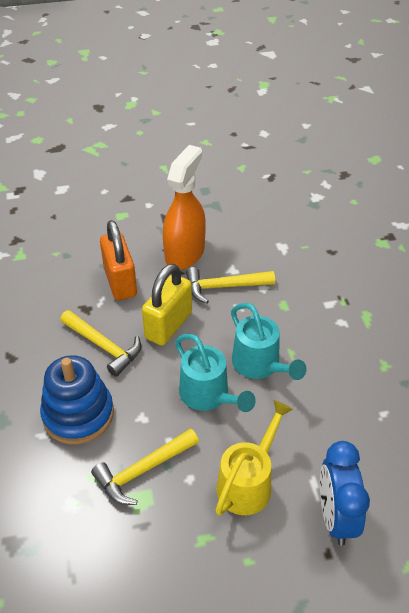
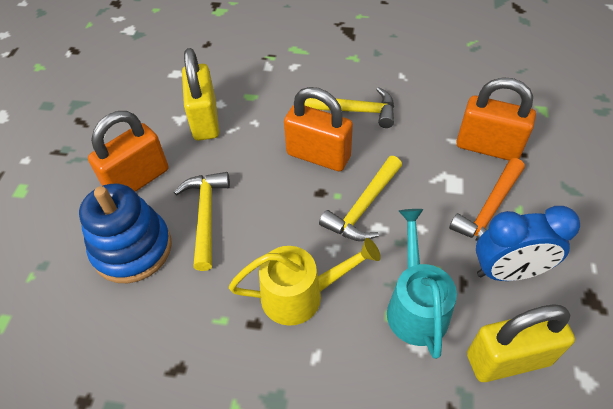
orange hammer: 0 -> 1
orange padlock: 1 -> 3
orange spray bottle: 1 -> 0
turquoise watering can: 2 -> 1
yellow padlock: 1 -> 2

